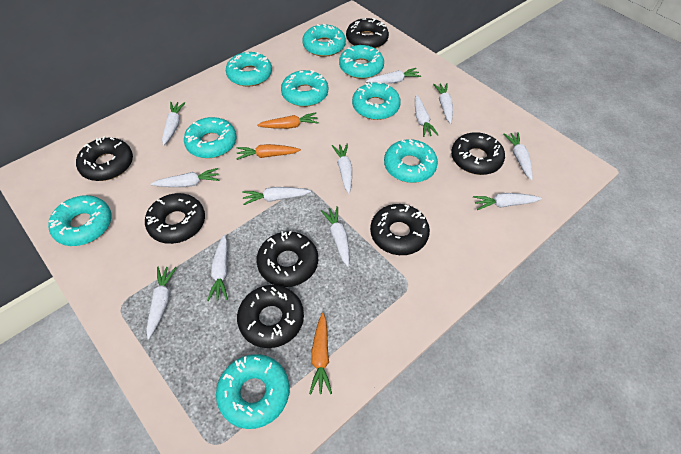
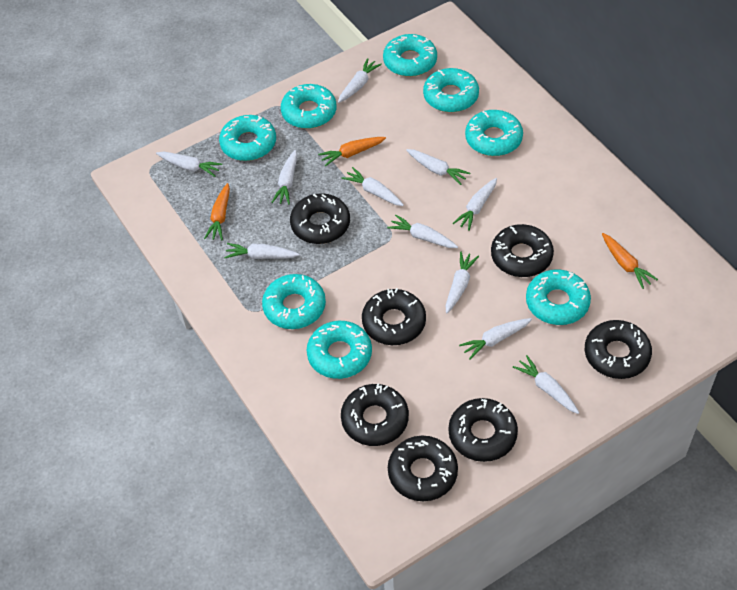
turquoise donut: 9 -> 8
white carrot: 12 -> 11

